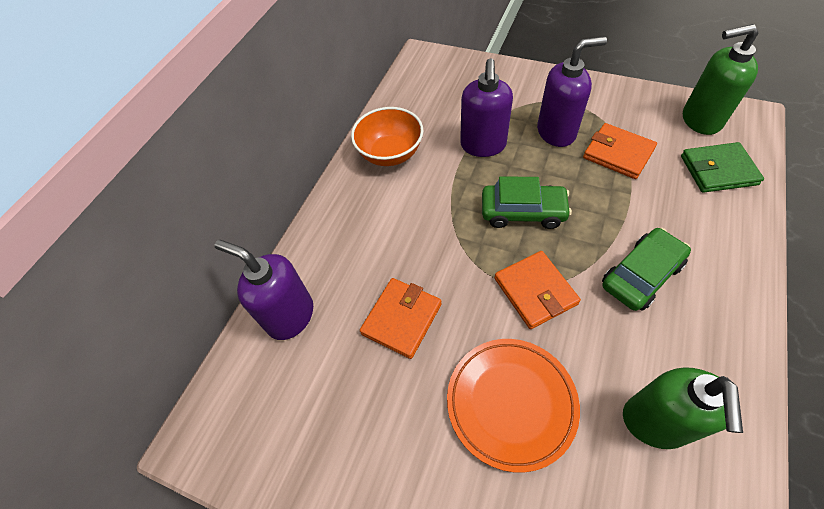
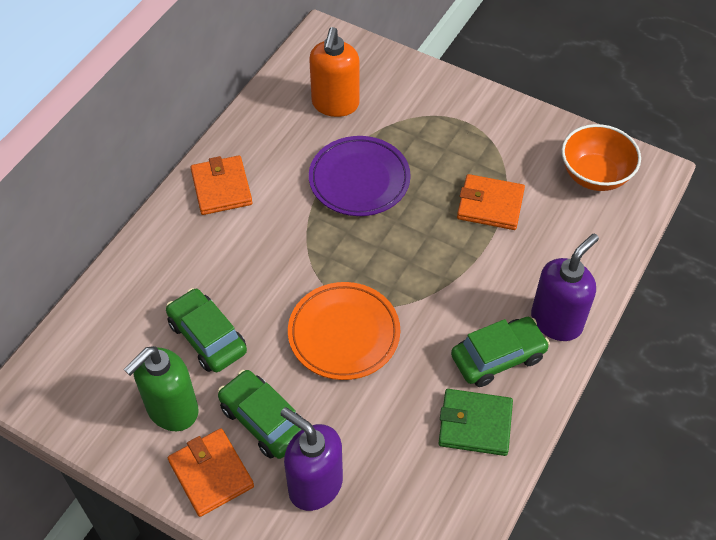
green car: 2 -> 3
green soap dispenser: 2 -> 1
orange soap dispenser: 0 -> 1
purple plate: 0 -> 1
purple soap dispenser: 3 -> 2

